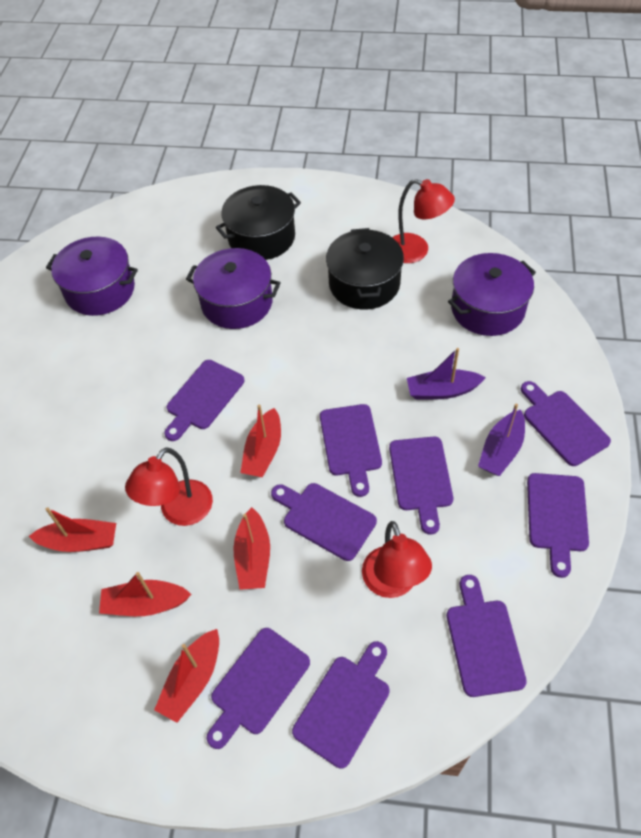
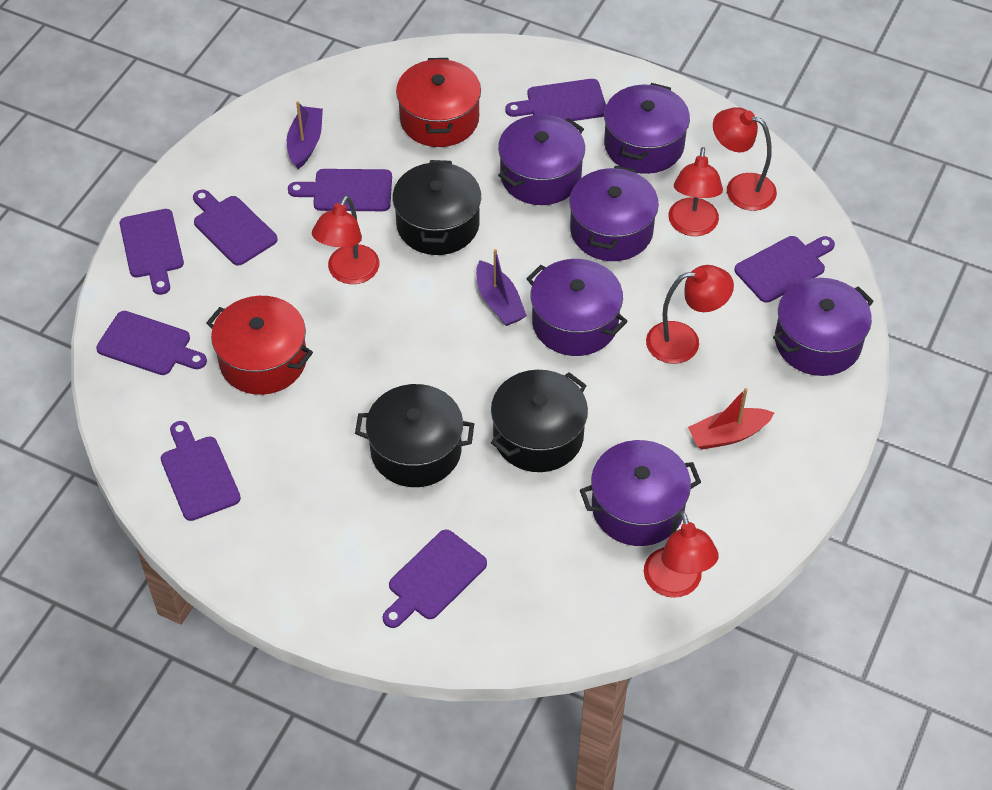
black pot: 2 -> 3
purple cutting board: 9 -> 8
purple pot: 3 -> 6
red boat: 5 -> 1
red lamp: 3 -> 5
red pot: 0 -> 2

